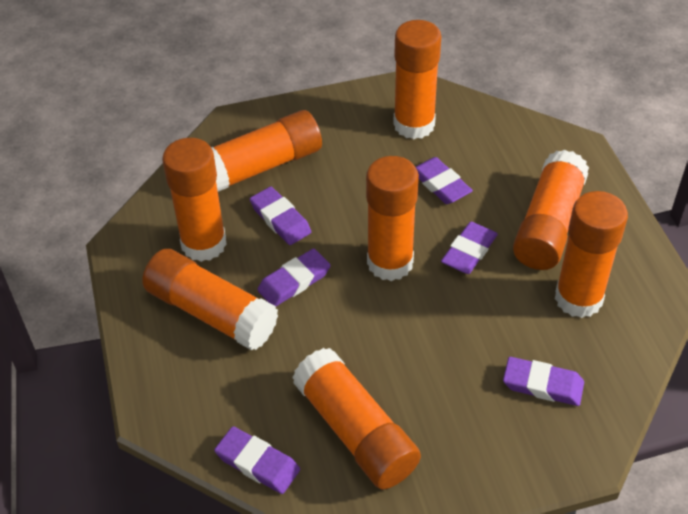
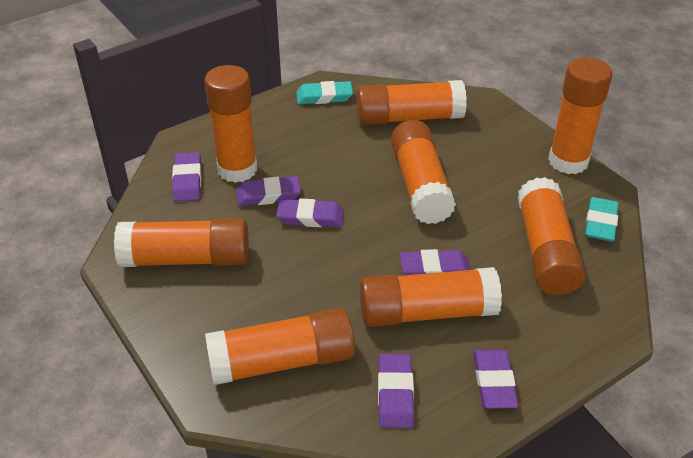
turquoise eraser: 0 -> 2

